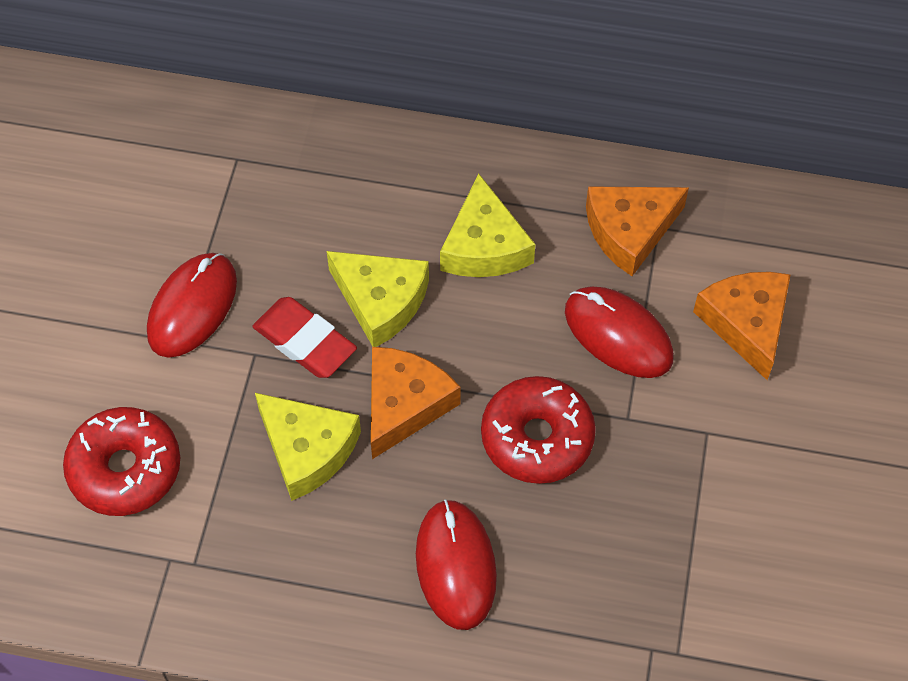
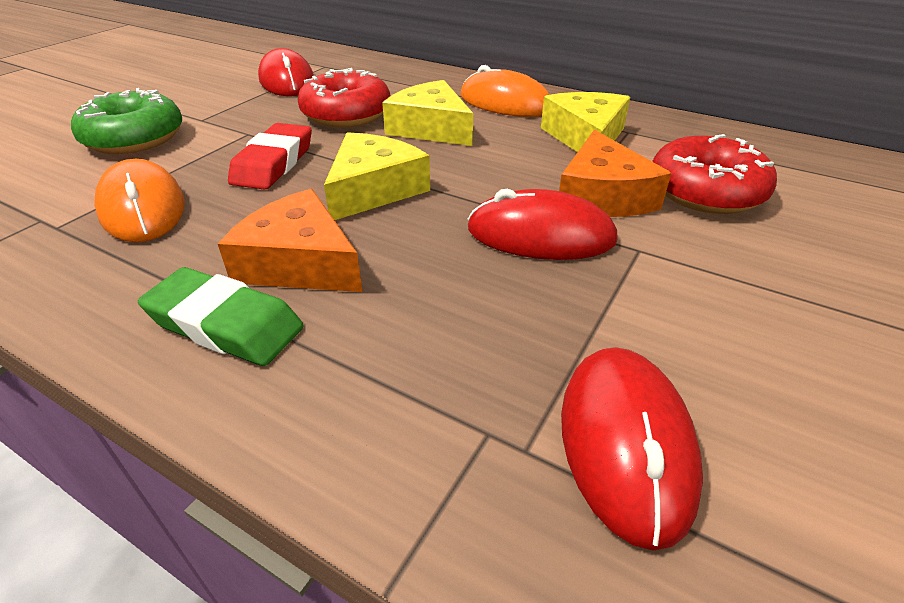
green donut: 0 -> 1
green eraser: 0 -> 1
orange cheese: 3 -> 2
orange mouse: 0 -> 2

